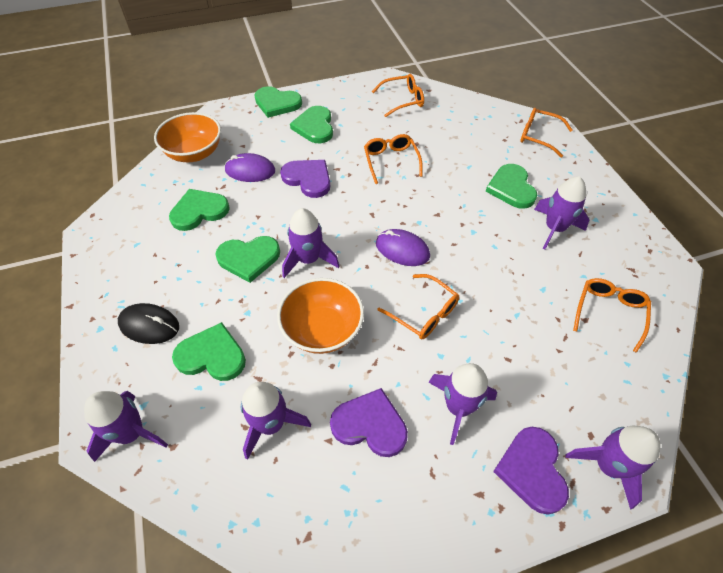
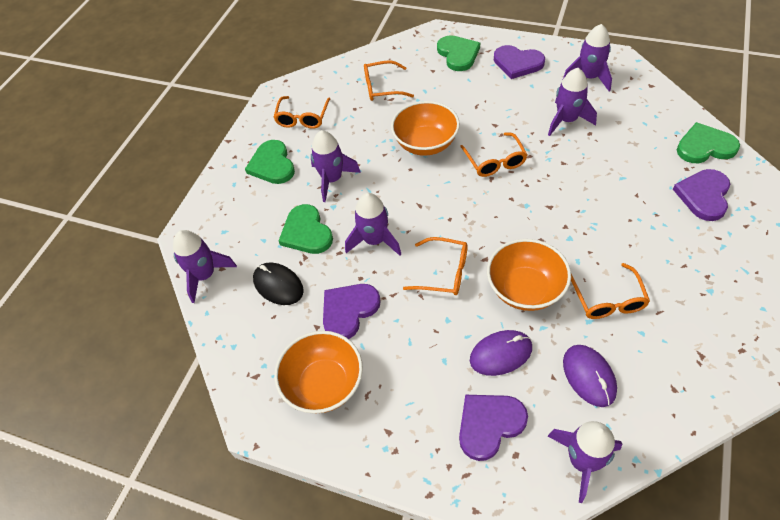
green heart: 6 -> 4
orange bowl: 2 -> 3
purple heart: 3 -> 4

